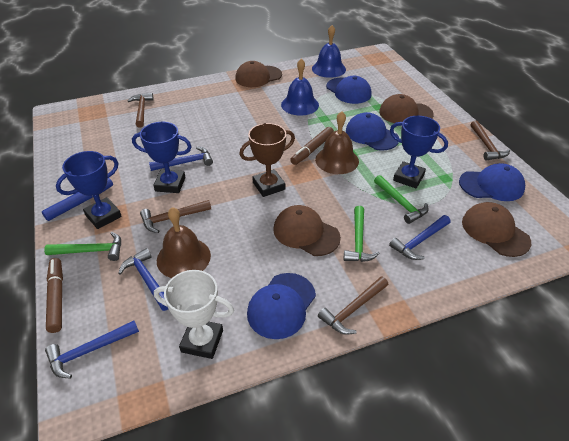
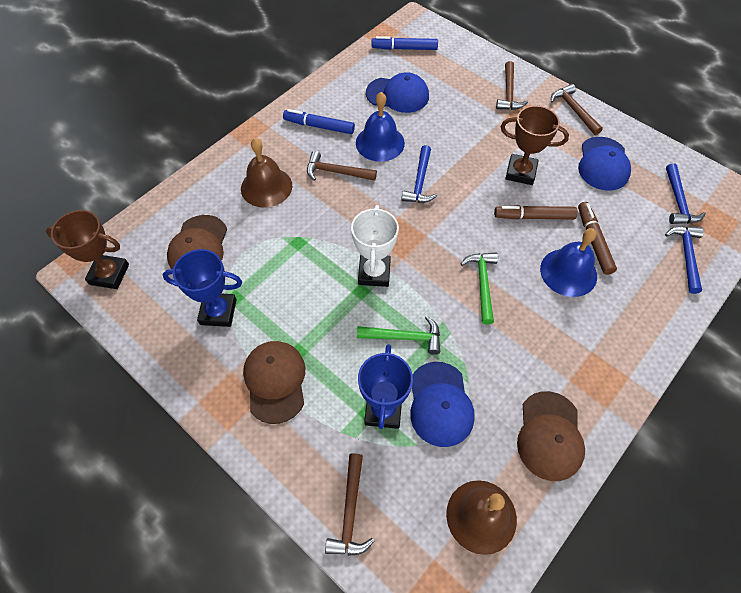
blue cap: 4 -> 3
blue hammer: 4 -> 3
blue marker: 1 -> 2
blue trophy: 3 -> 2
brown cap: 4 -> 3
brown trophy: 1 -> 2
green hammer: 3 -> 2

